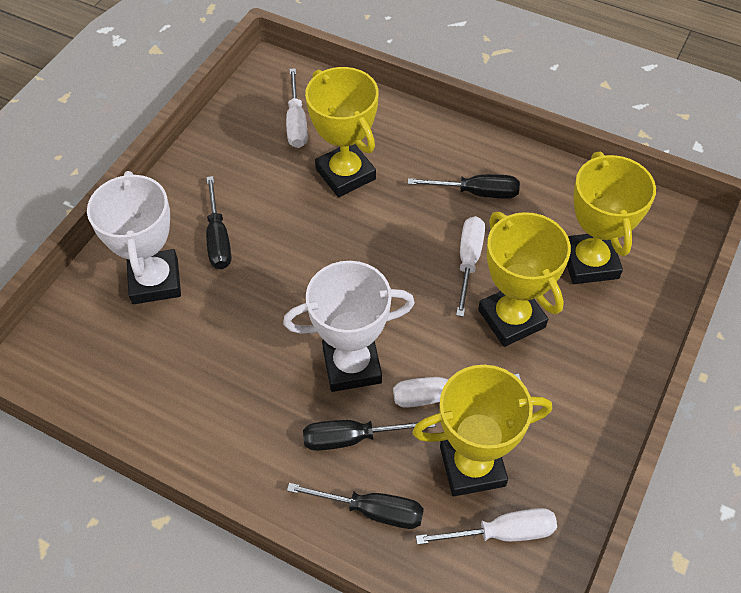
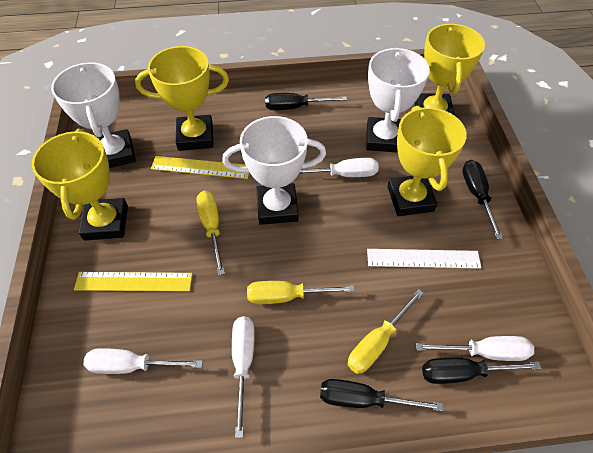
white ruler: 0 -> 1
white trophy: 2 -> 3
yellow ruler: 0 -> 2
yellow screwdriver: 0 -> 3

